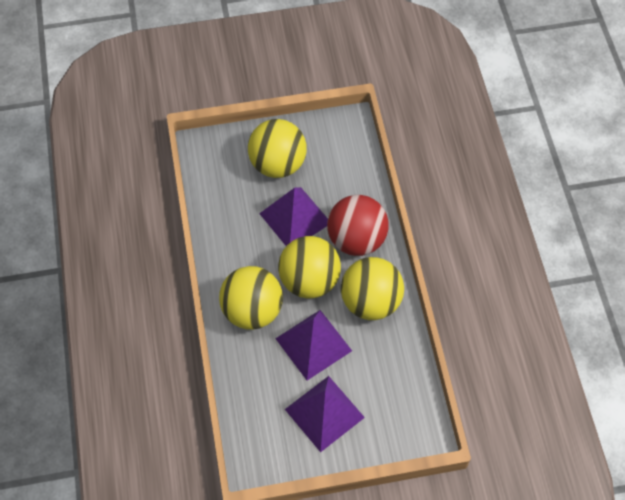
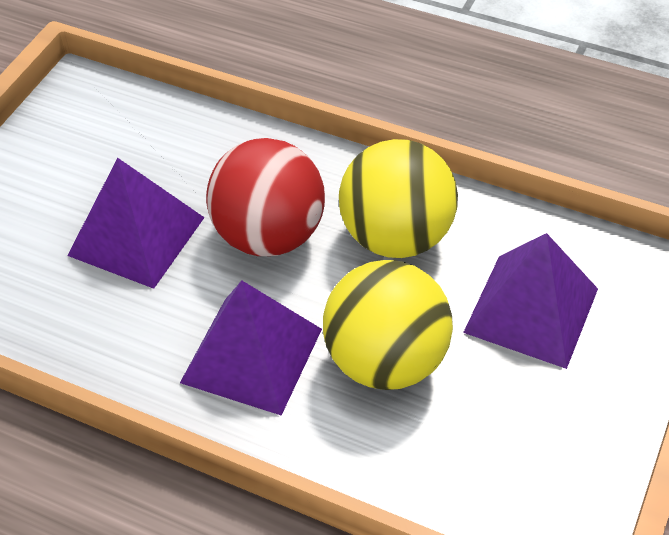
yellow ball: 4 -> 2

